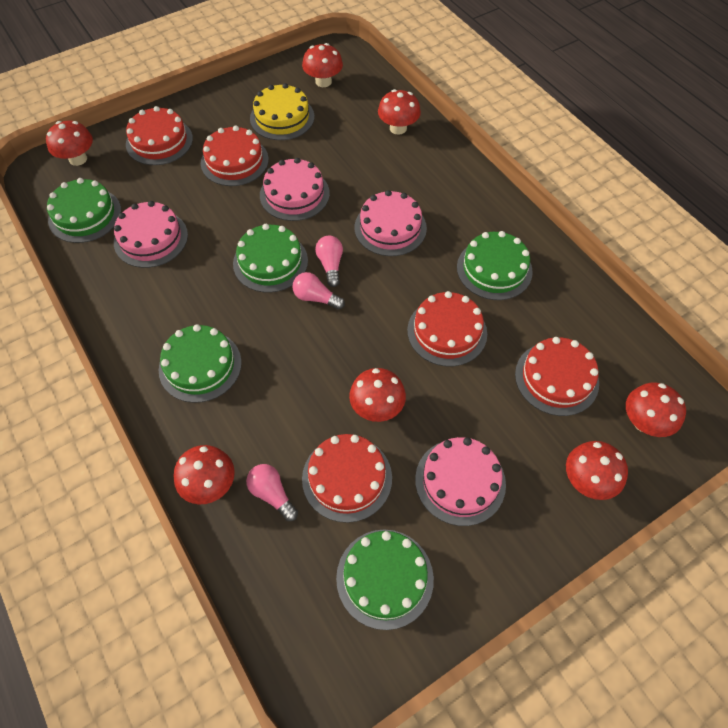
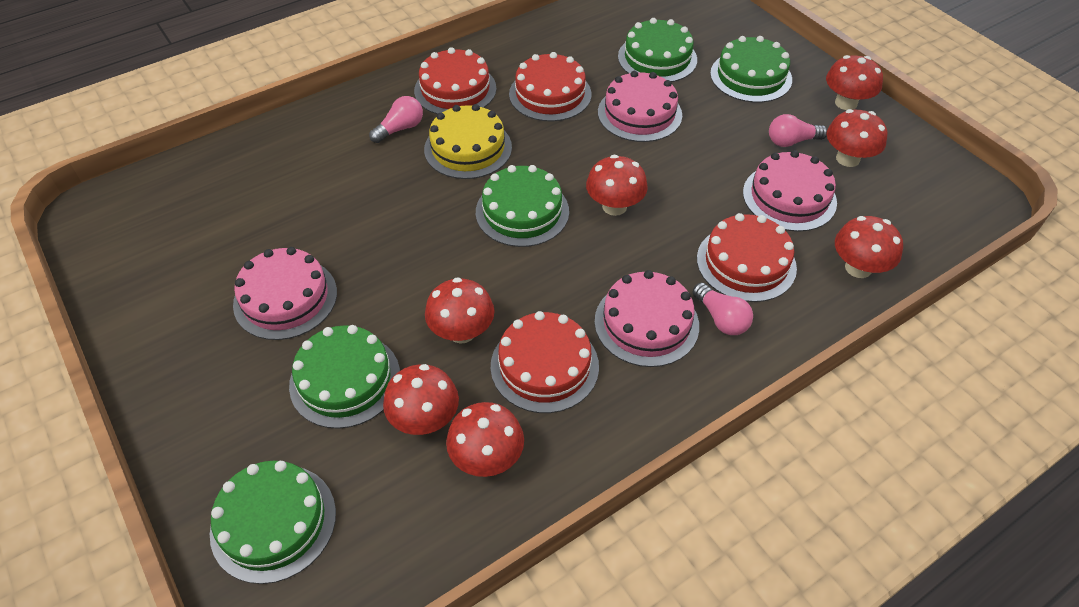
red cake: 5 -> 4

